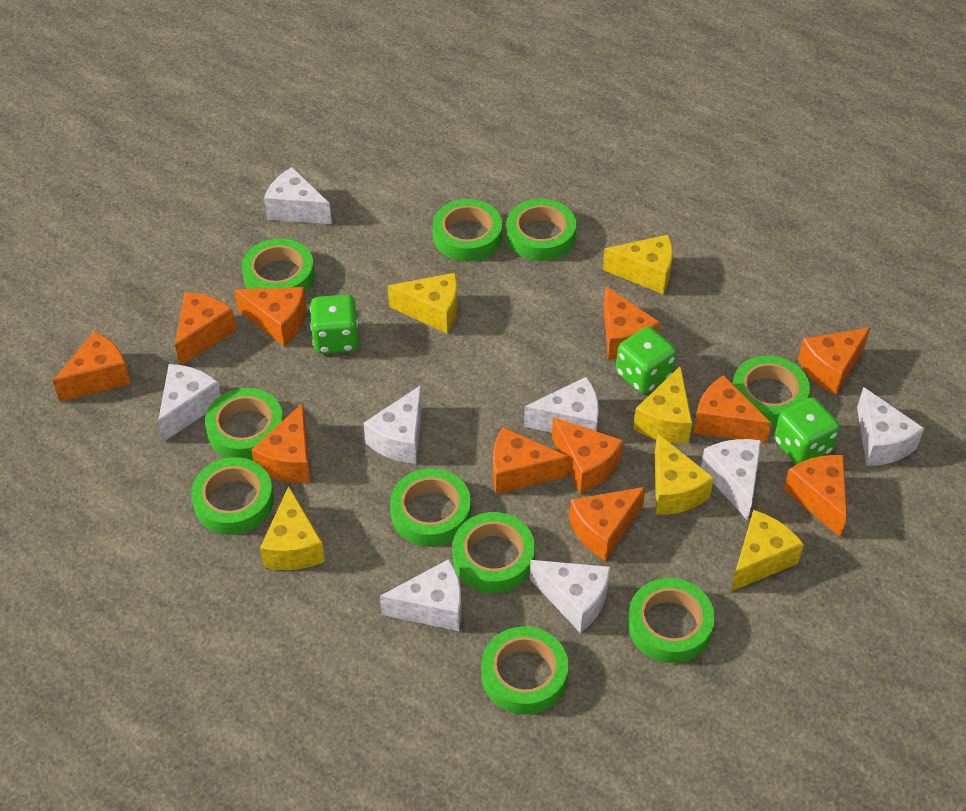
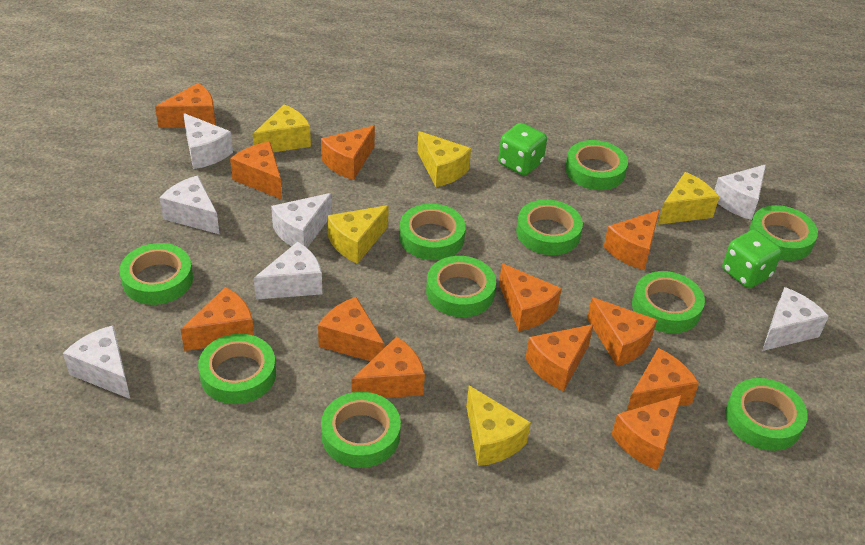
green dice: 3 -> 2
orange cheese: 11 -> 12
white cheese: 8 -> 7
yellow cheese: 6 -> 5

